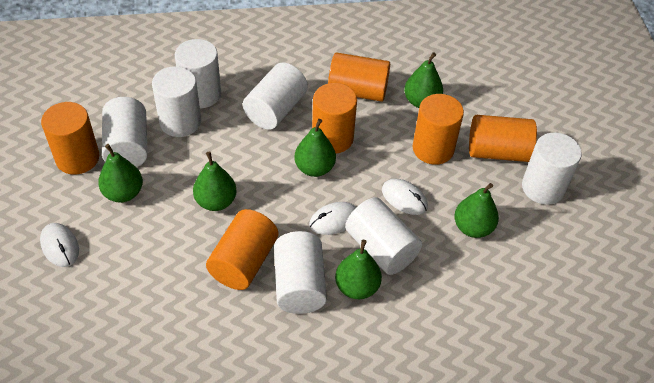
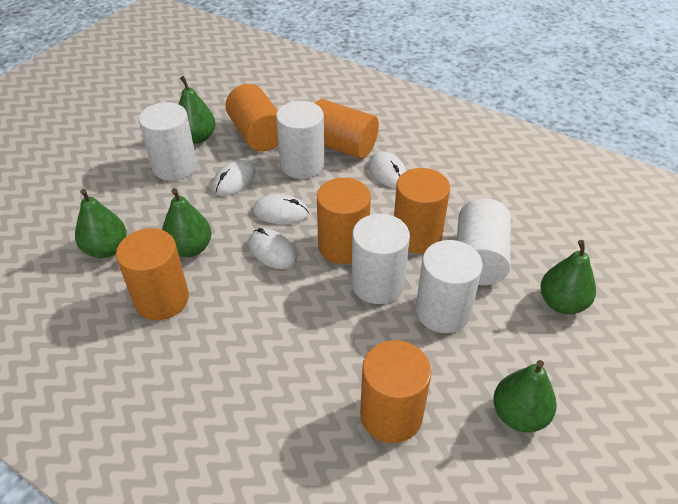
green pear: 6 -> 5
white cylinder: 7 -> 5
white mouse: 3 -> 4

